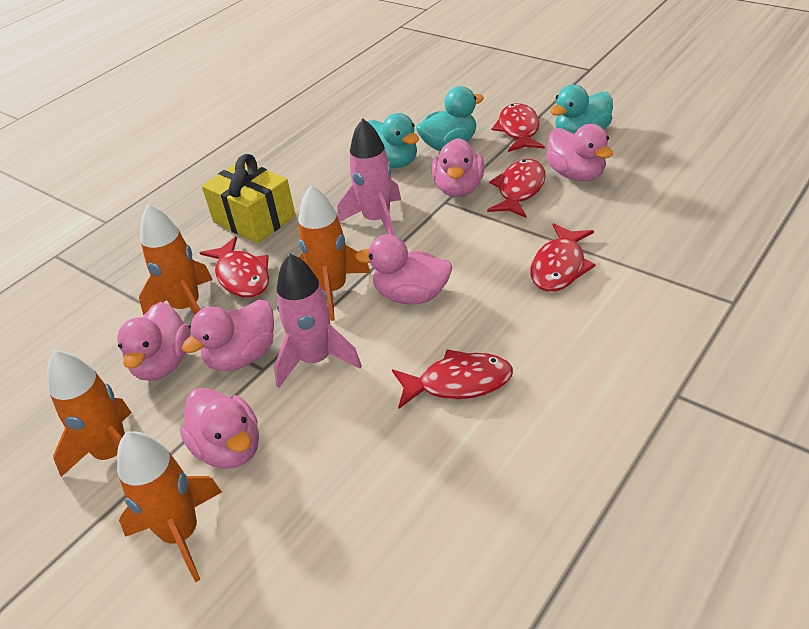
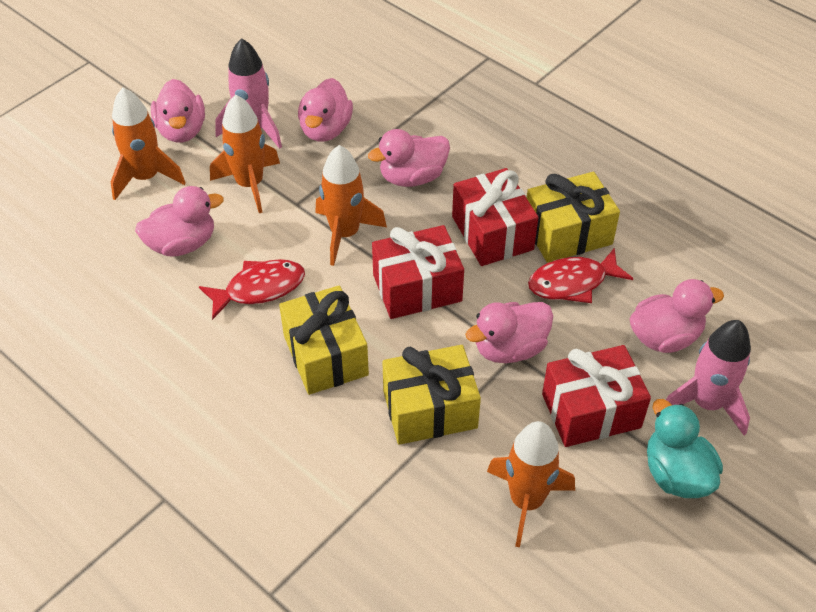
red fish: 5 -> 2
red gift: 0 -> 3
turquoise duck: 3 -> 1
yellow gift: 1 -> 3

